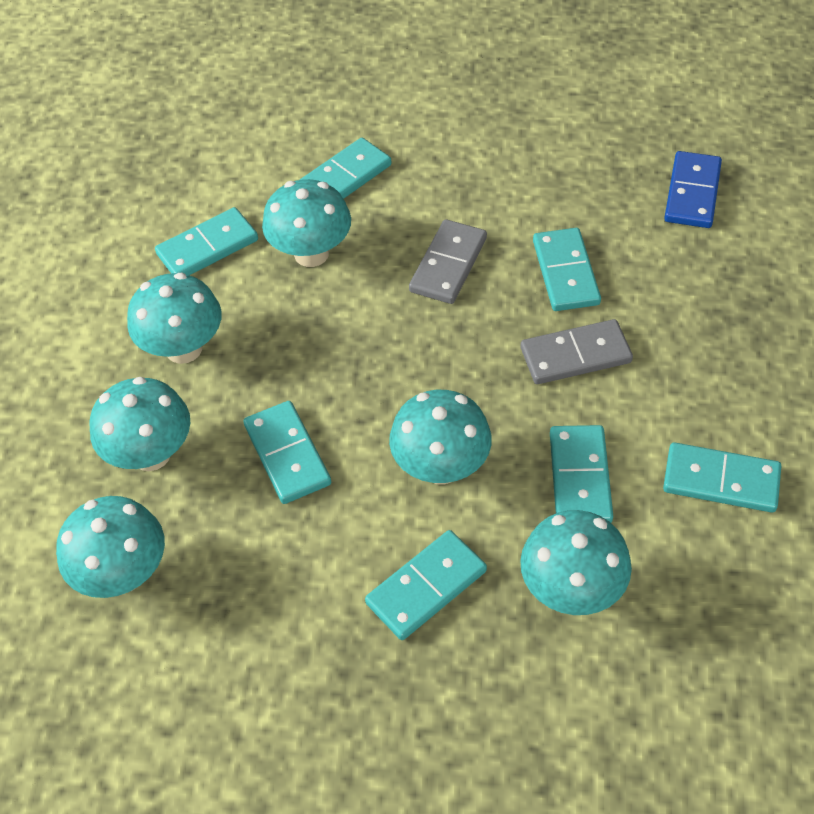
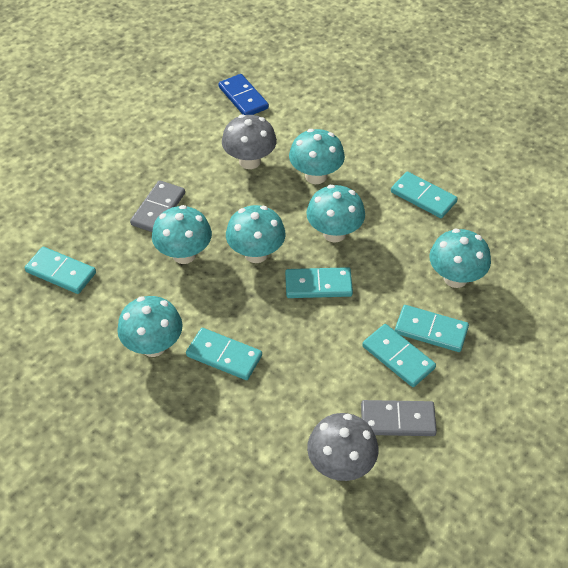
grey mushroom: 0 -> 2
turquoise domino: 7 -> 6

